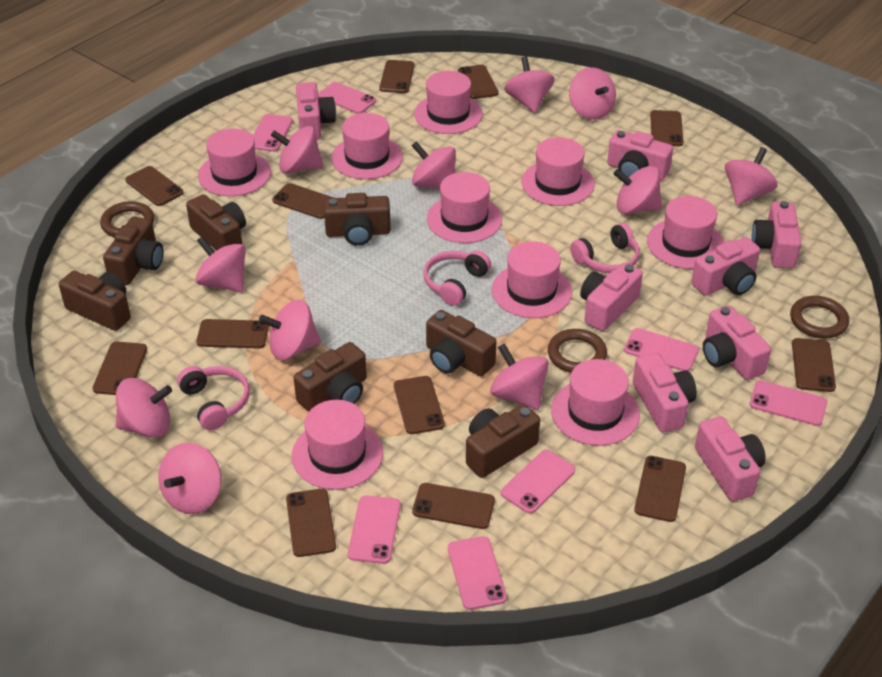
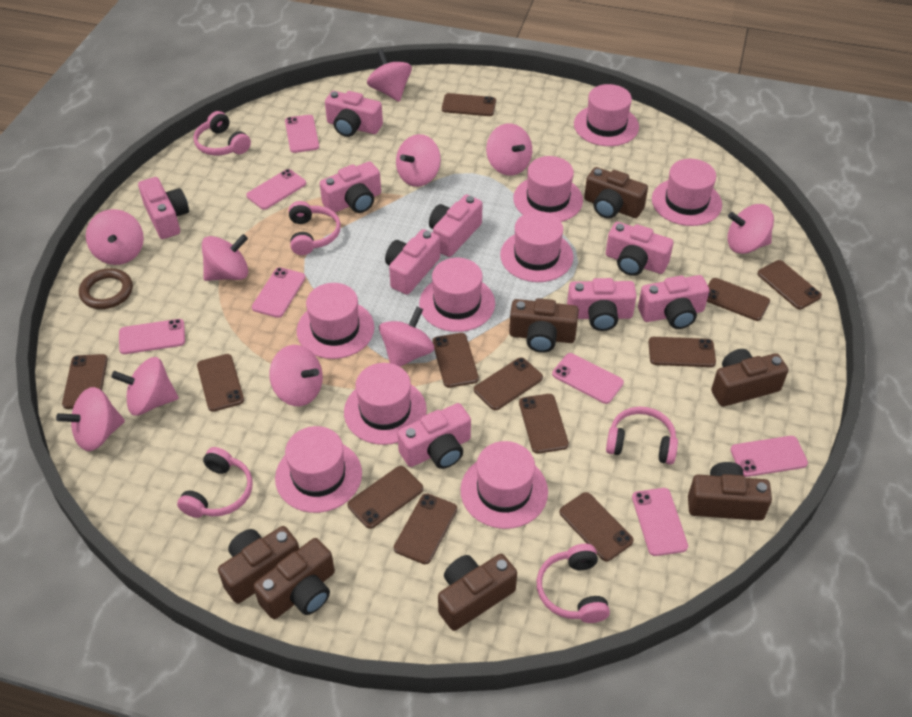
brown ring: 3 -> 1
pink camera: 8 -> 9
pink headphones: 3 -> 5
pink spinning top: 11 -> 10

